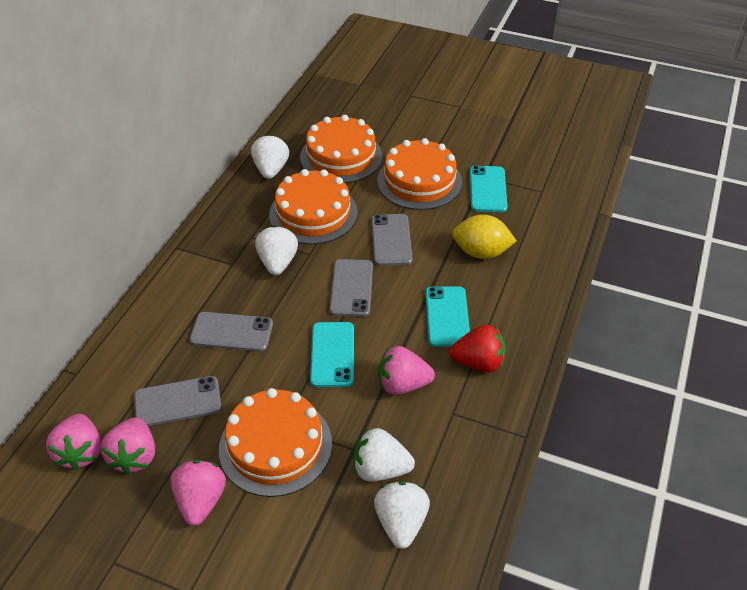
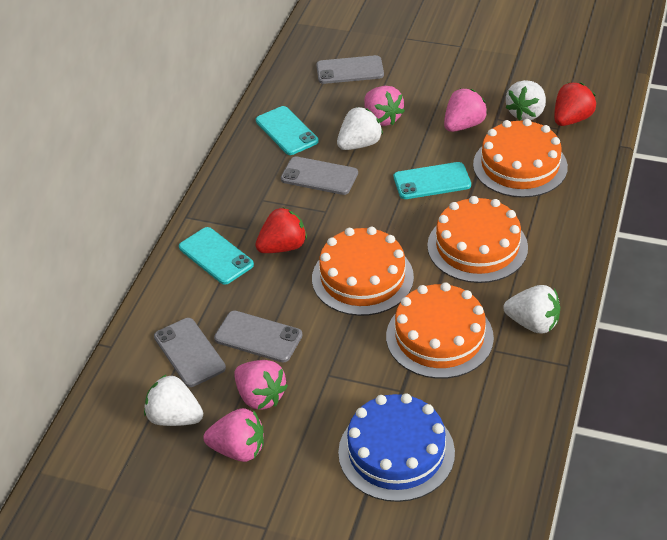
blue cake: 0 -> 1
red strawberry: 1 -> 2
yellow lemon: 1 -> 0

